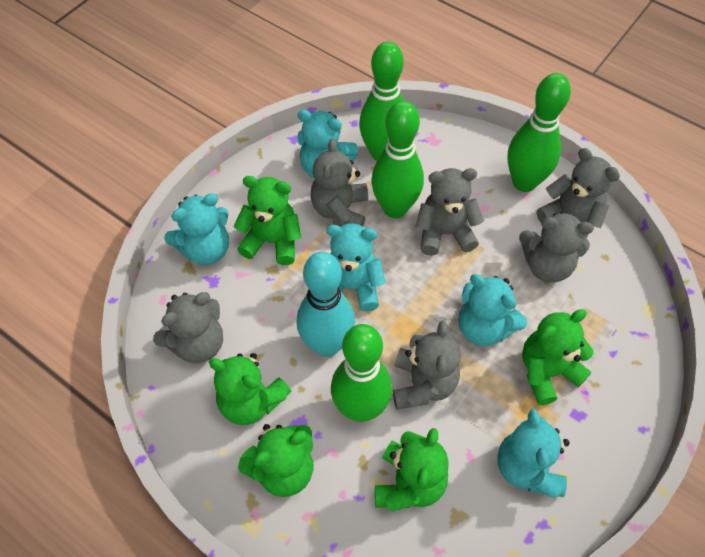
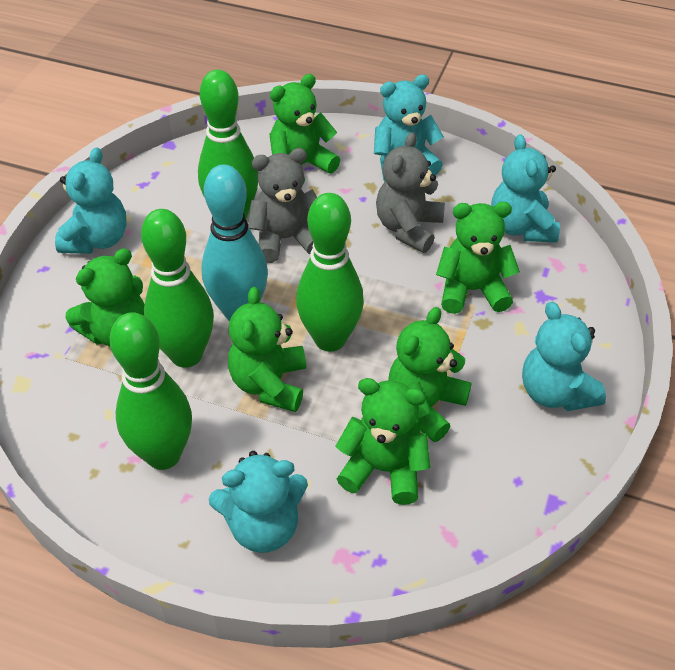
green teddy bear: 5 -> 6
grey teddy bear: 6 -> 2

